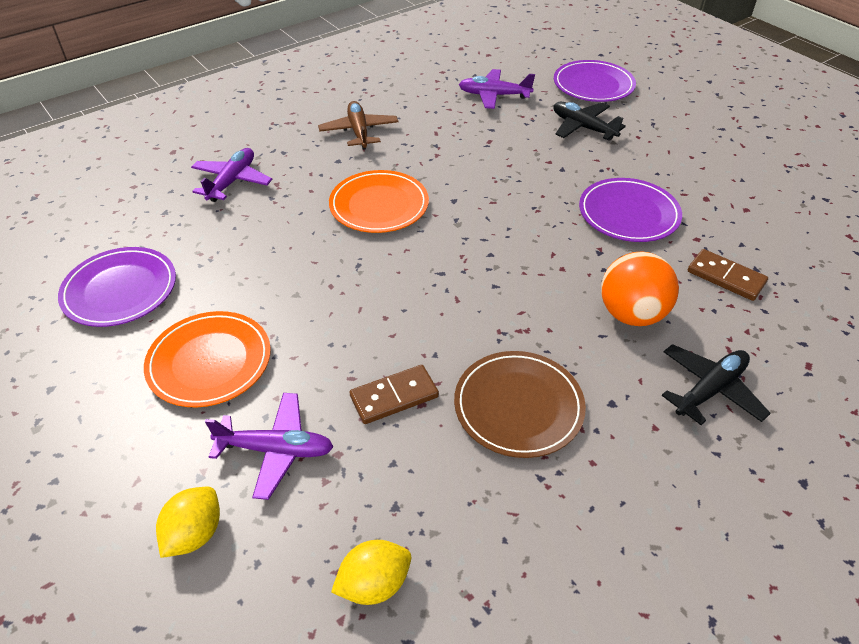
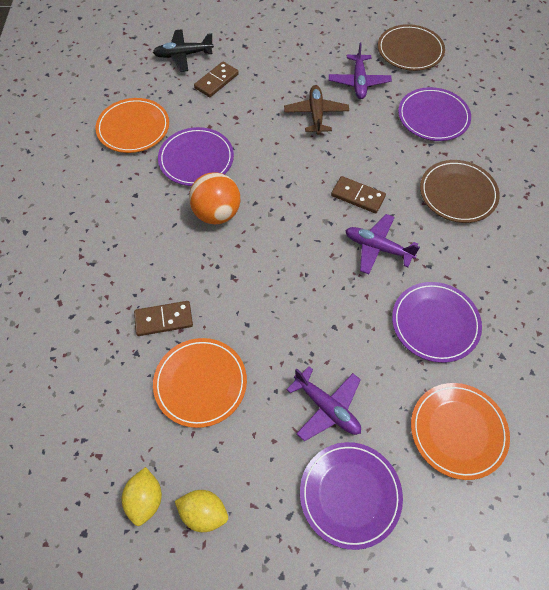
black plane: 2 -> 1
brown domino: 2 -> 3
brown plate: 1 -> 2
orange plate: 2 -> 3
purple plate: 3 -> 4

